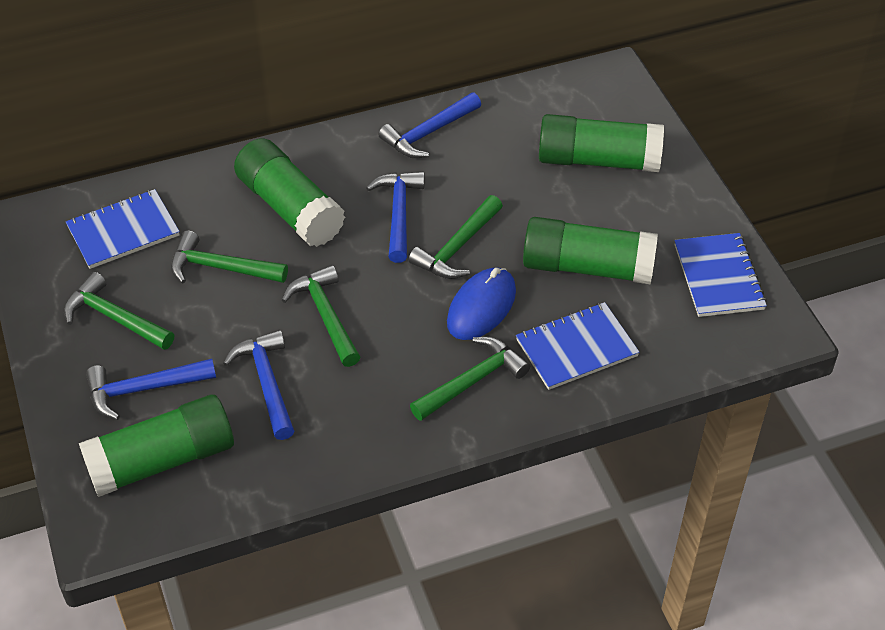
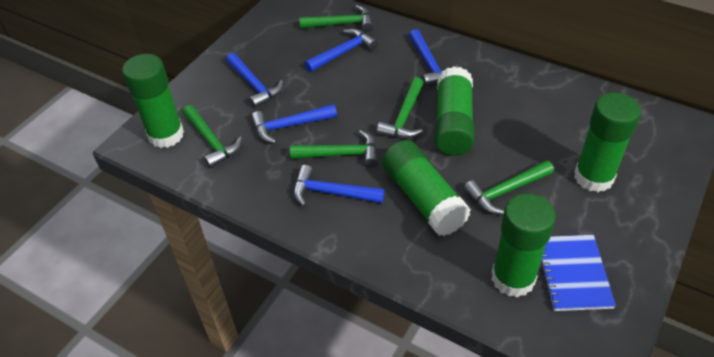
blue hammer: 4 -> 5
blue mouse: 1 -> 0
blue notebook: 3 -> 1
green glue stick: 4 -> 5

